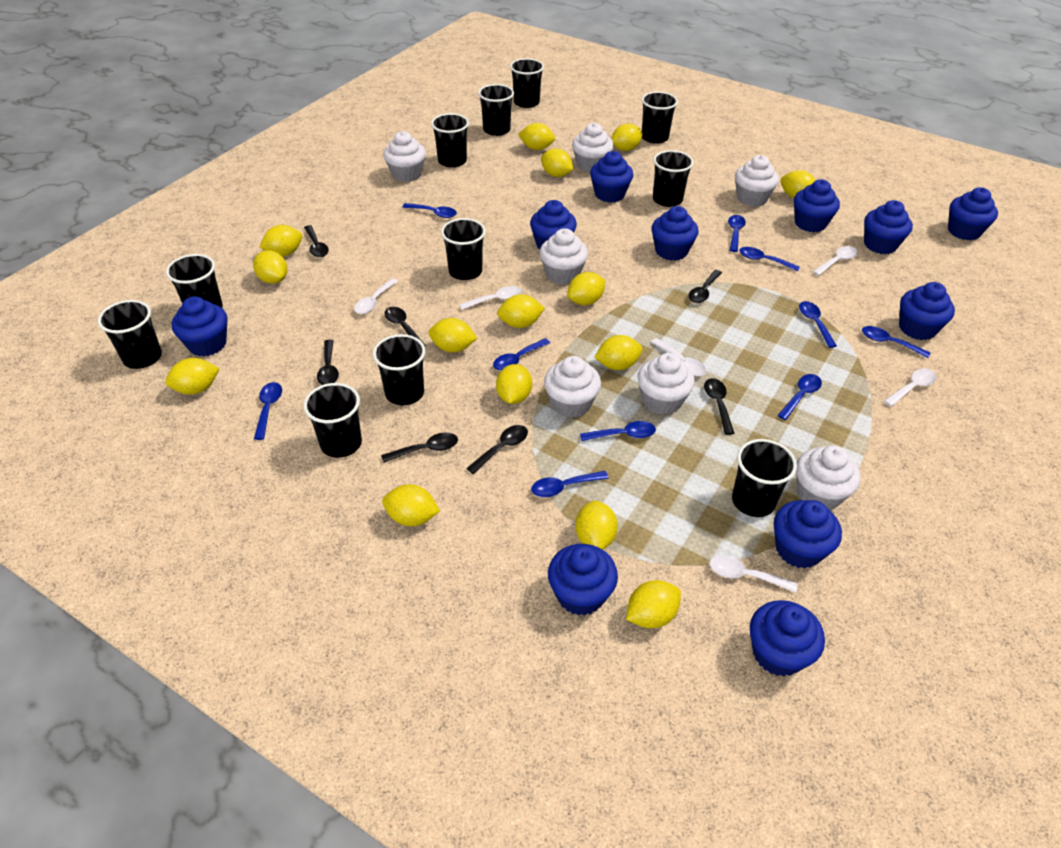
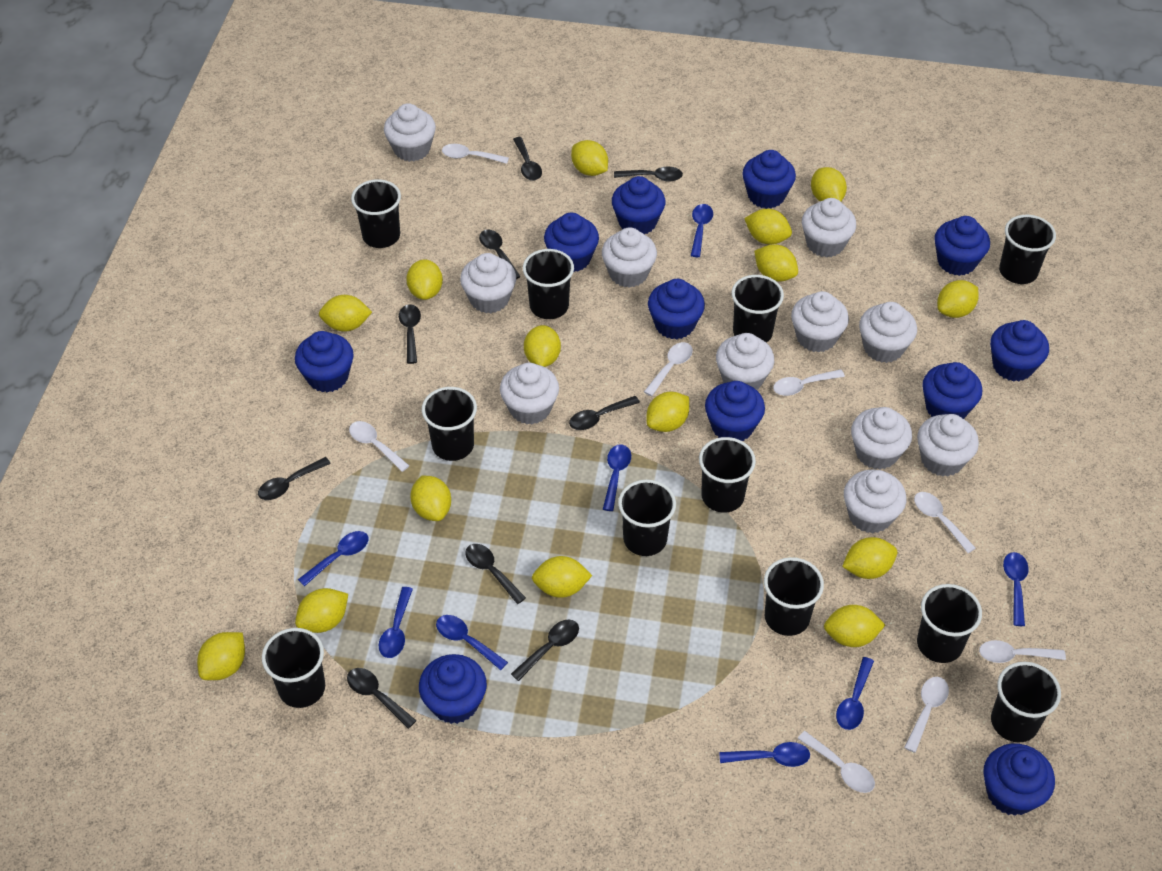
black spoon: 7 -> 9
blue spoon: 10 -> 8
white cupcake: 7 -> 11
white spoon: 6 -> 8

